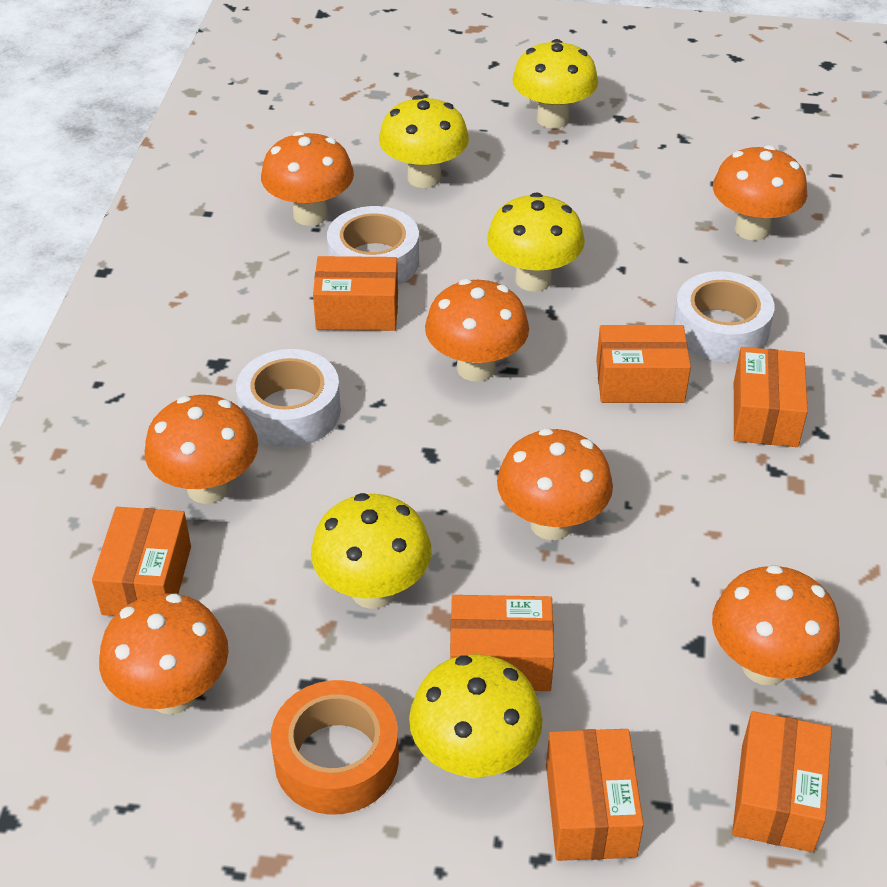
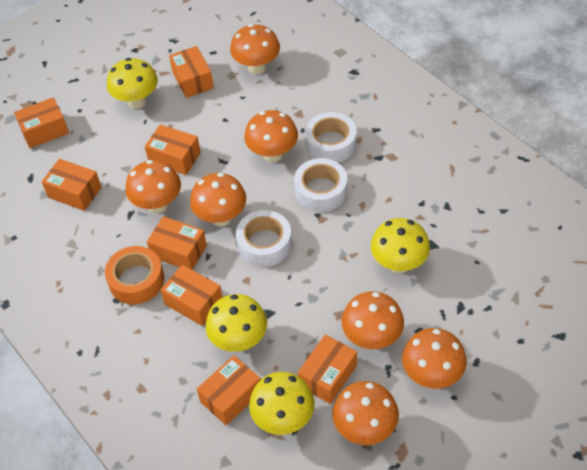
orange box: 7 -> 8
yellow mushroom: 5 -> 4

